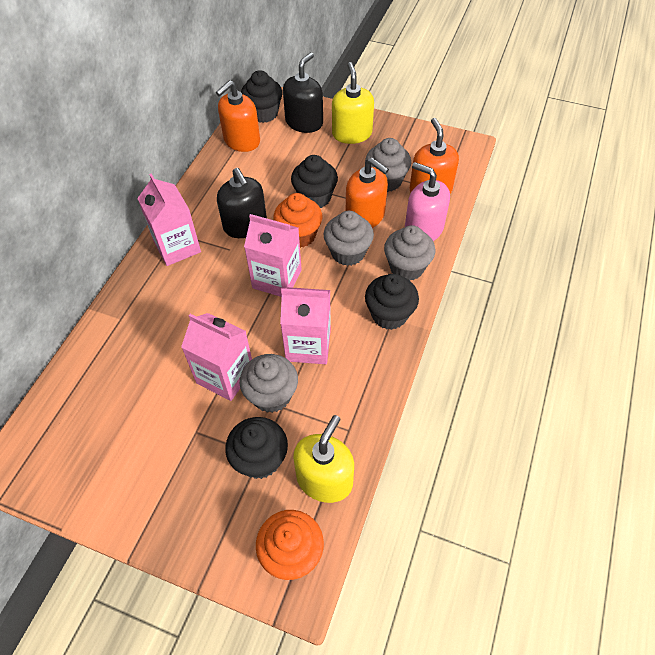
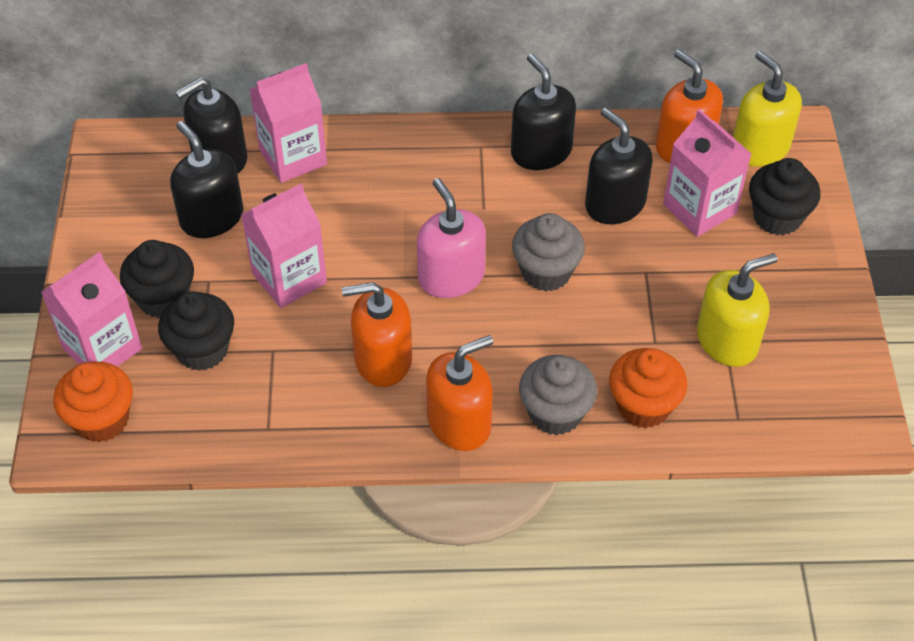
black cupcake: 4 -> 3
black soap dispenser: 2 -> 4
grey cupcake: 4 -> 2

